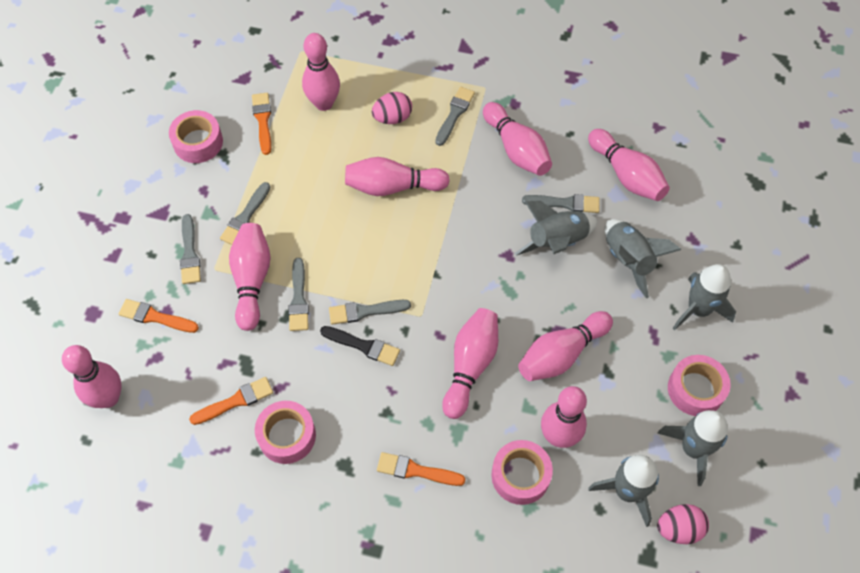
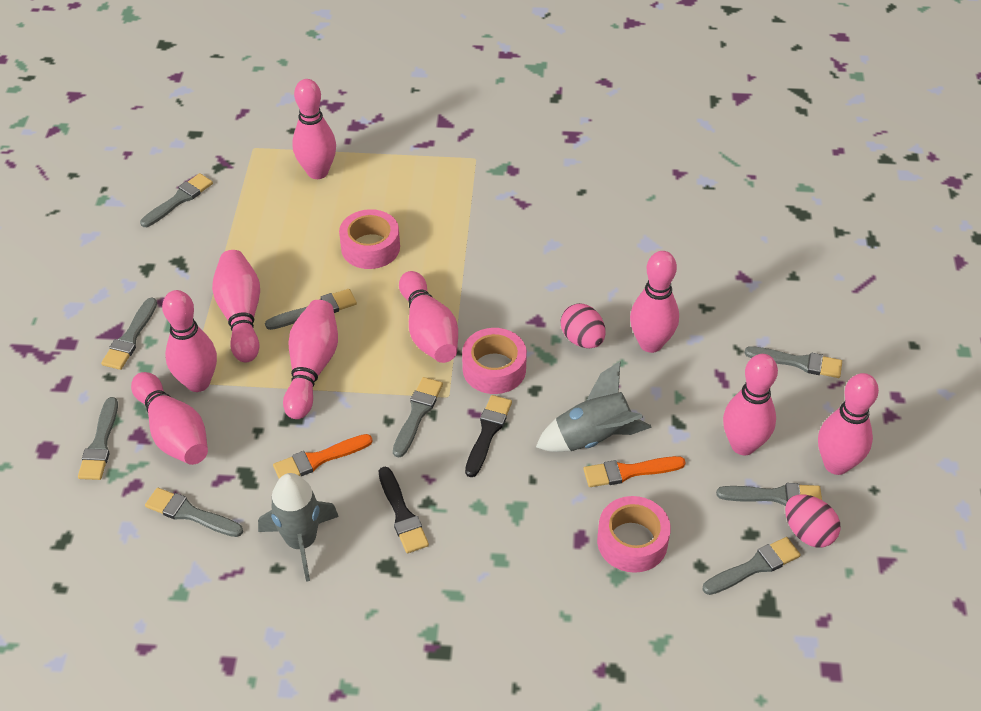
black brush: 1 -> 2
grey brush: 6 -> 9
grey rocket: 5 -> 2
orange brush: 4 -> 2
pink tape: 4 -> 3

